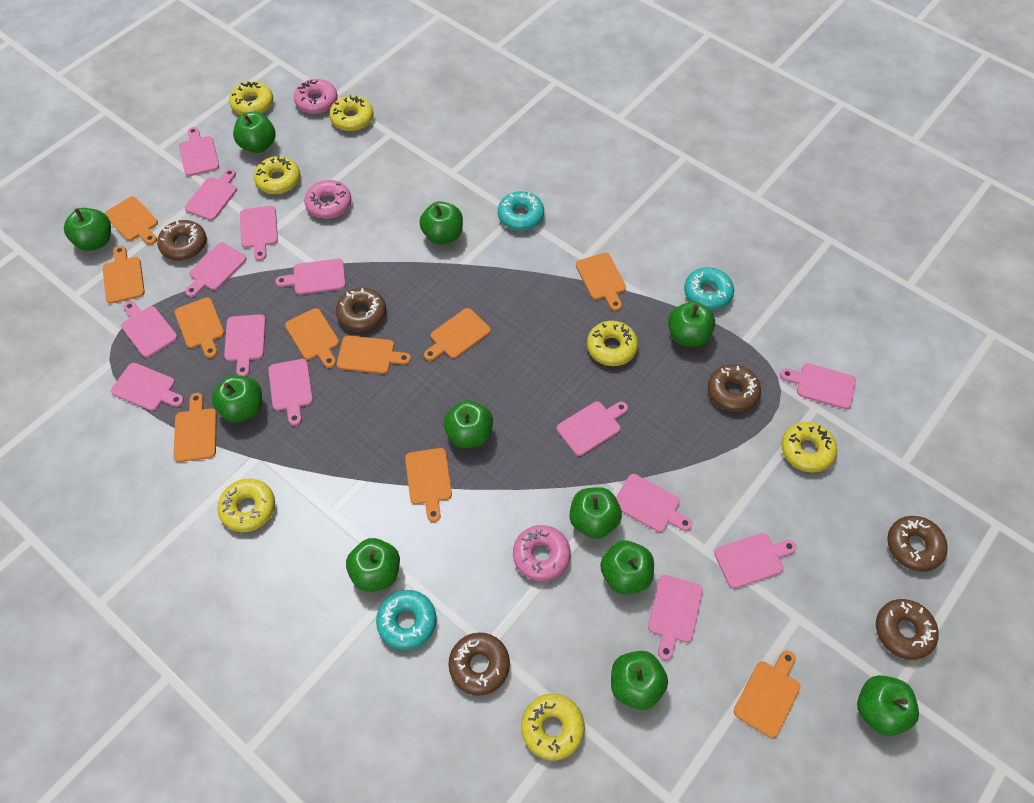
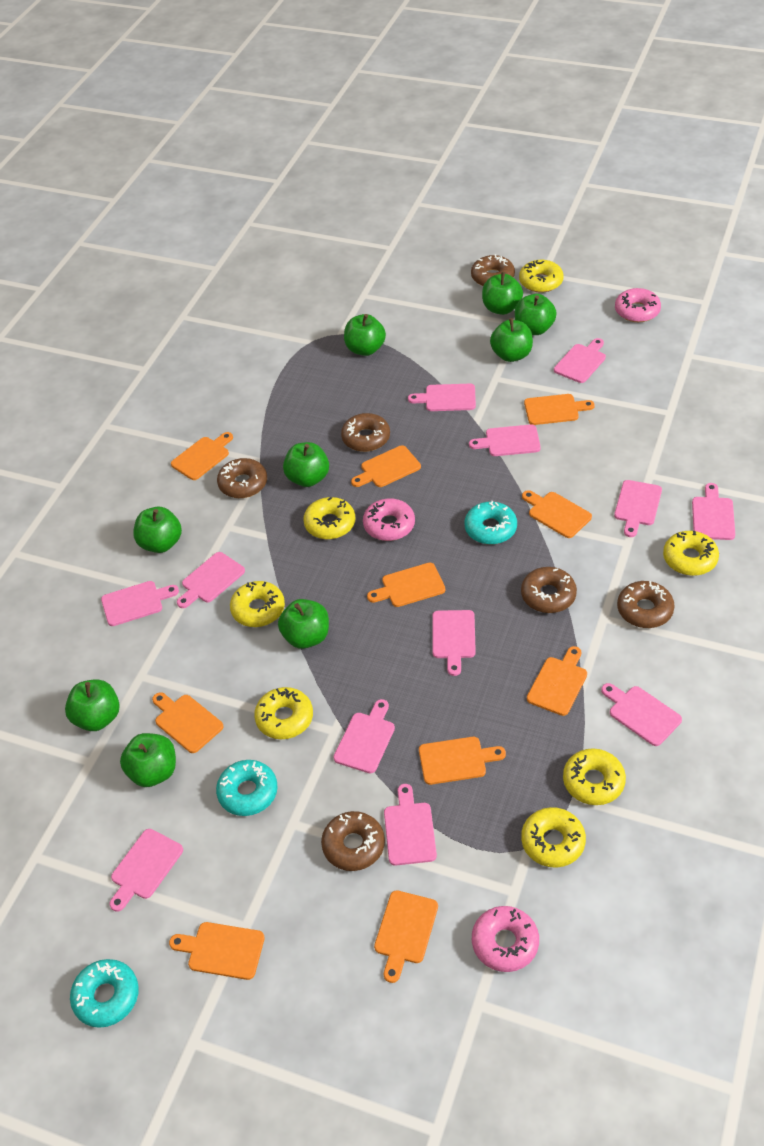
green apple: 11 -> 9
pink cutting board: 14 -> 12

